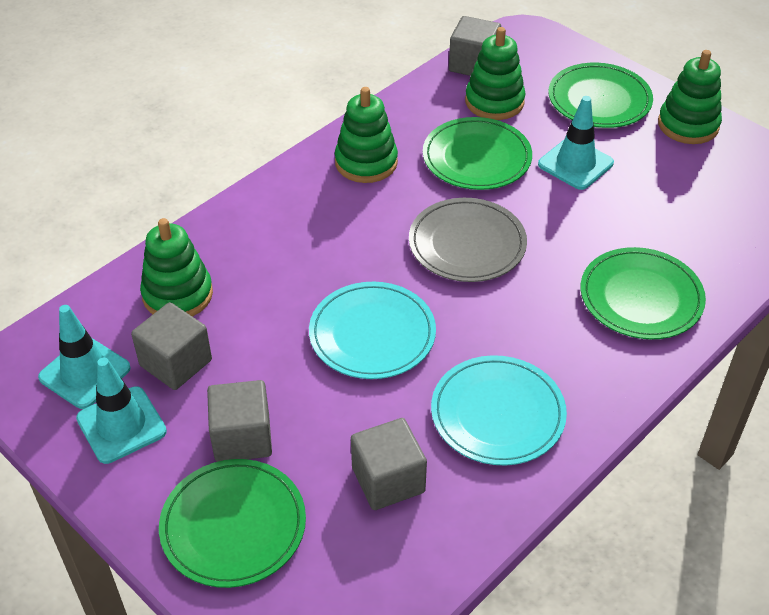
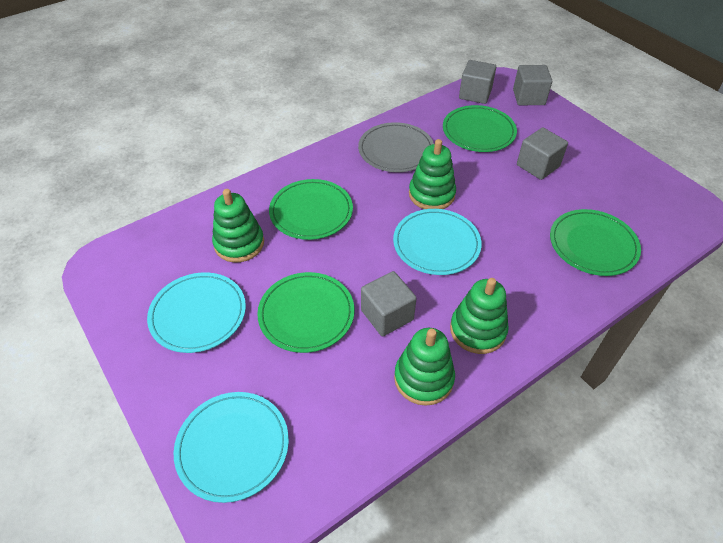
turquoise plate: 2 -> 3
turquoise traffic cone: 3 -> 0

